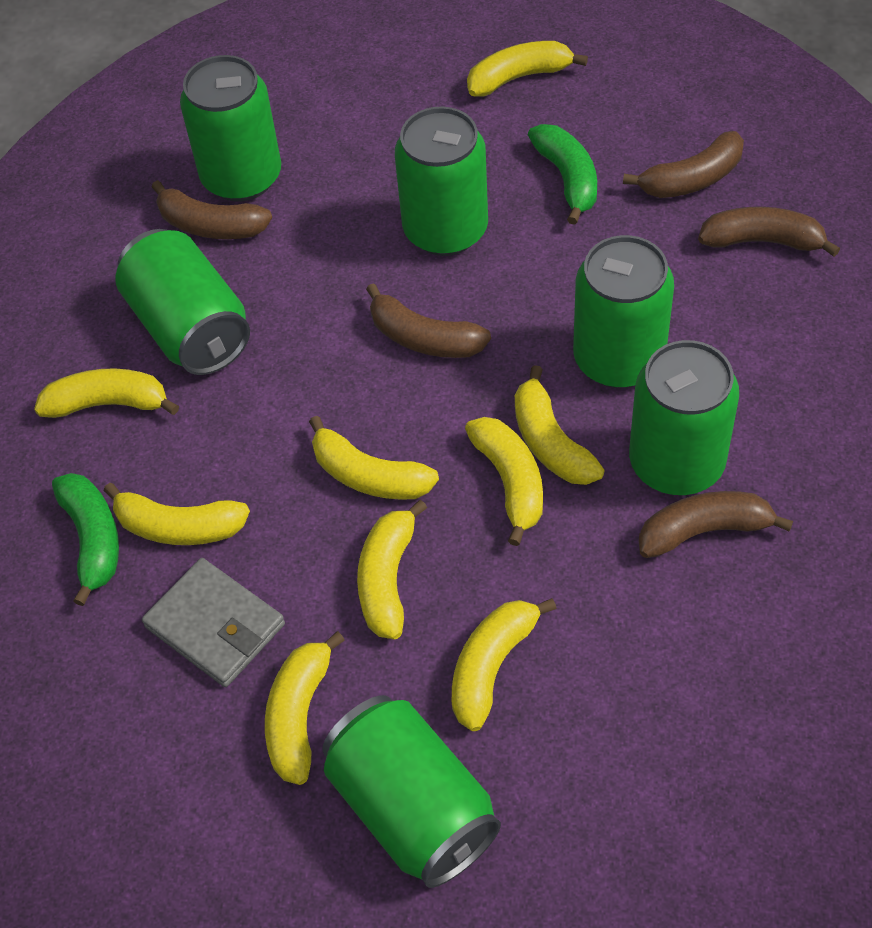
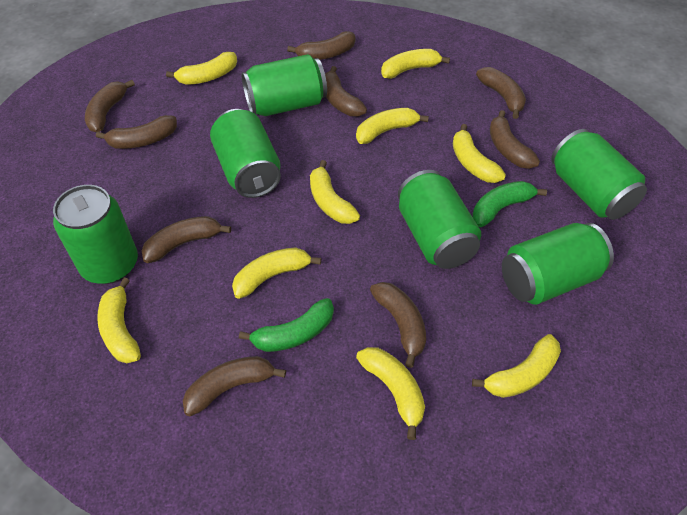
brown banana: 5 -> 9
grey wallet: 1 -> 0

